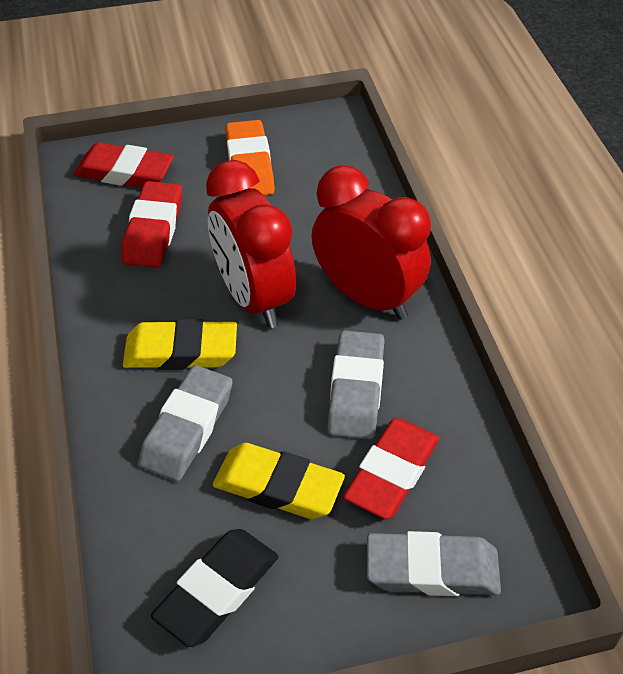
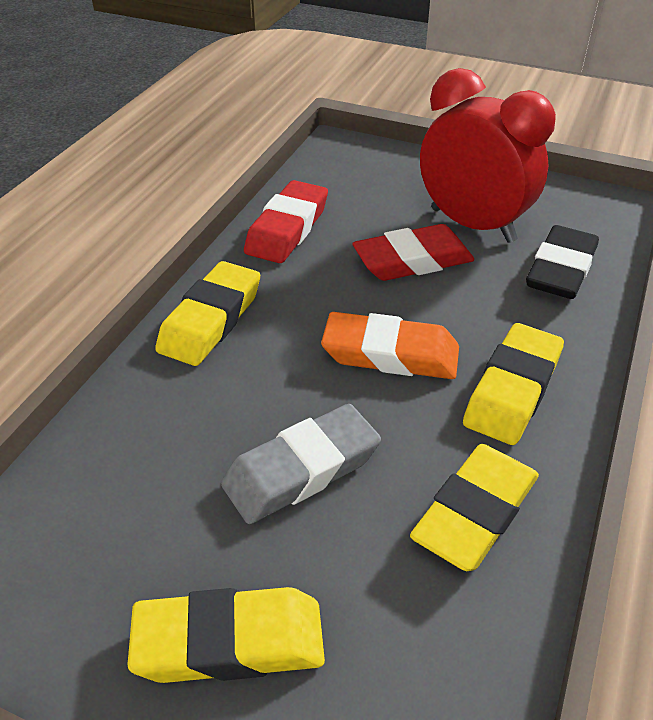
grey eraser: 3 -> 1
red clock: 2 -> 1
red eraser: 3 -> 2
yellow eraser: 2 -> 4

